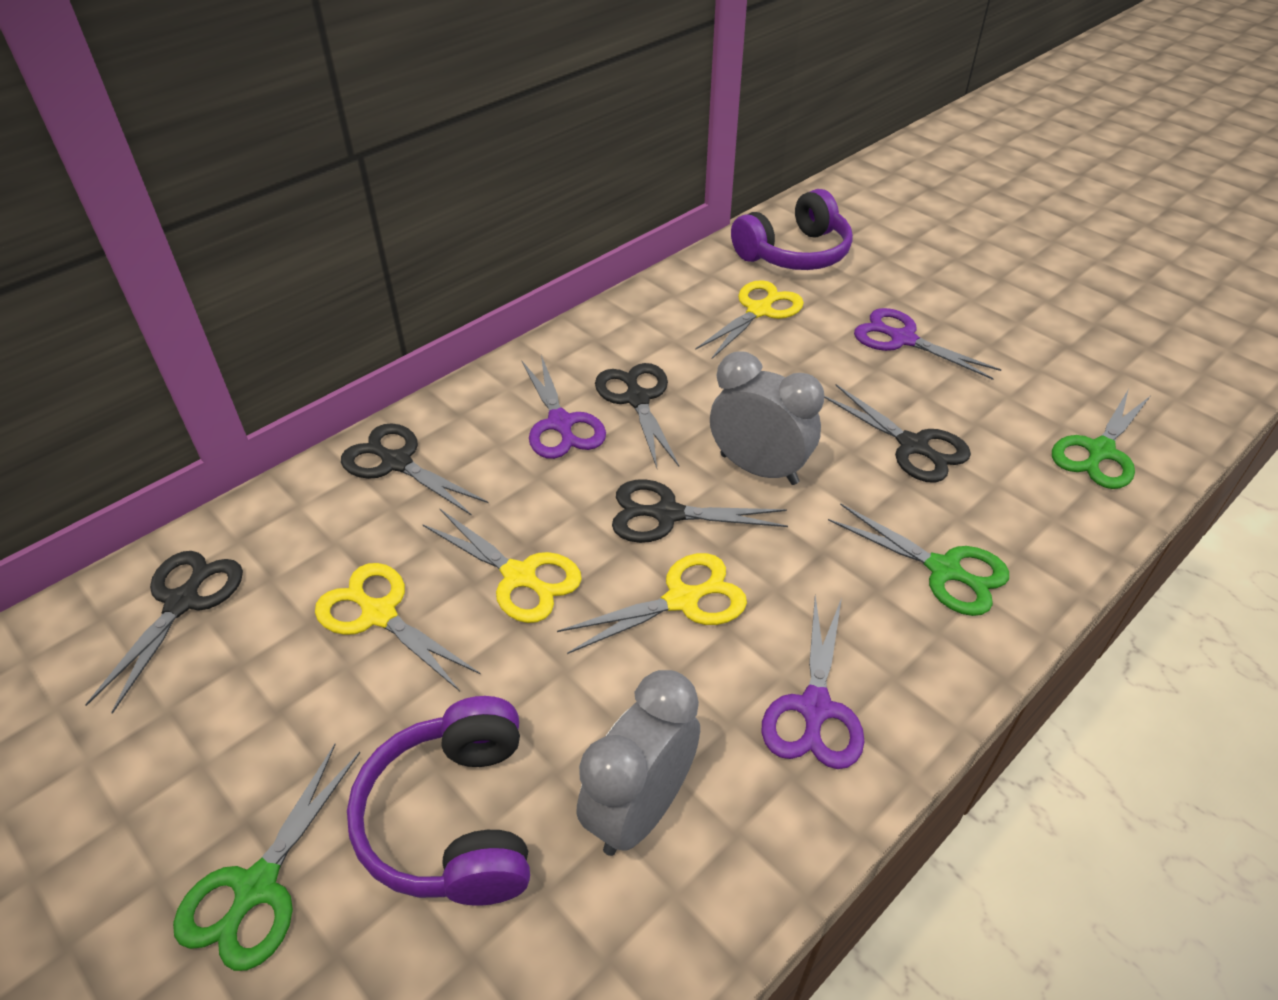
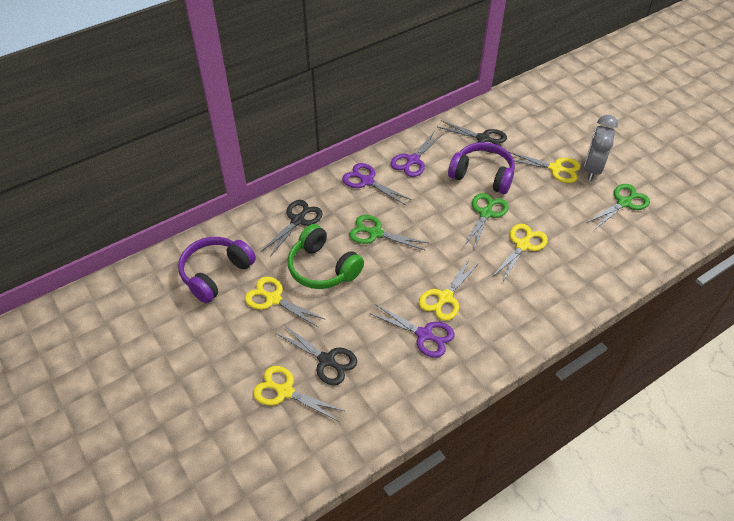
black scissors: 5 -> 3
green headphones: 0 -> 1
grey clock: 2 -> 1
yellow scissors: 4 -> 5

